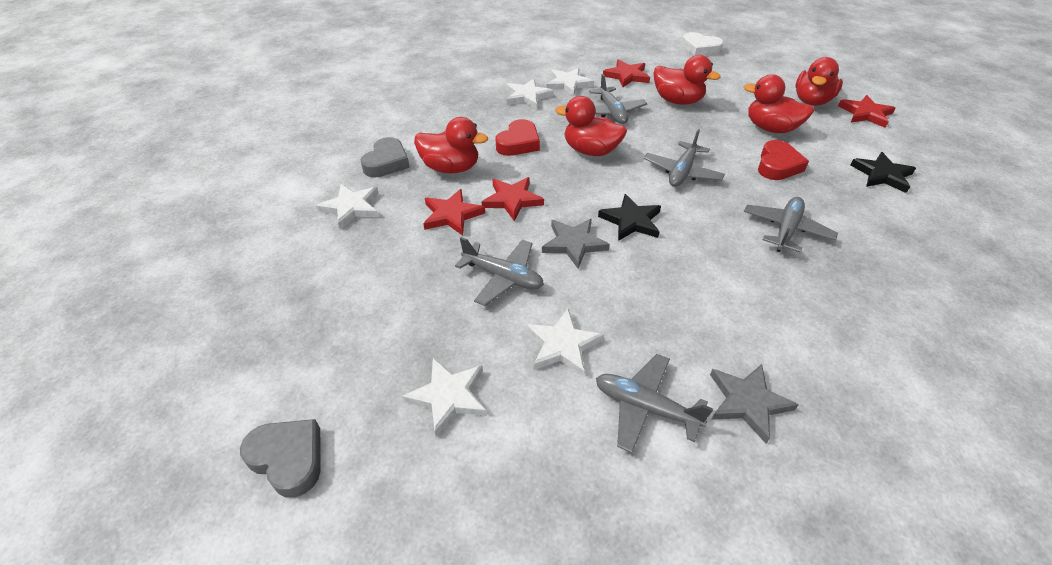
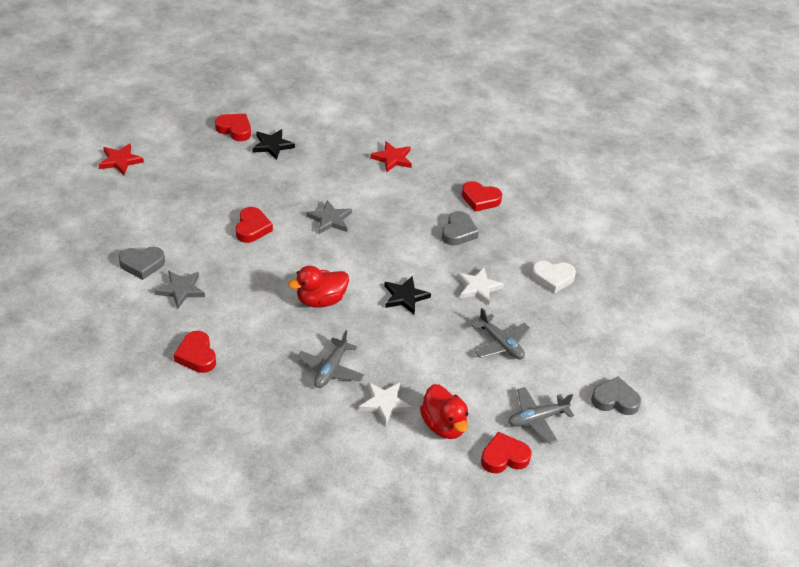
grey heart: 2 -> 3
grey plane: 5 -> 3
red duck: 5 -> 2
red heart: 2 -> 5
red star: 4 -> 2
white star: 5 -> 2

